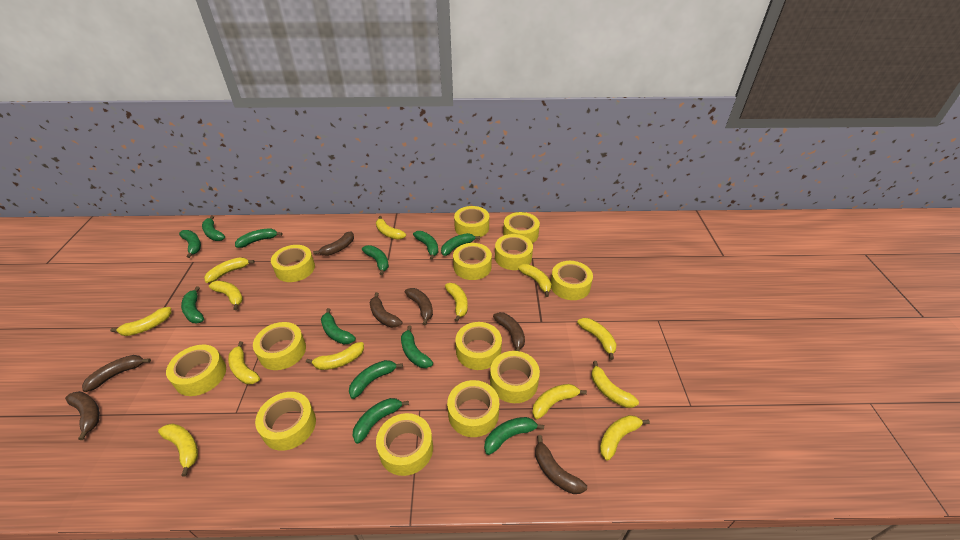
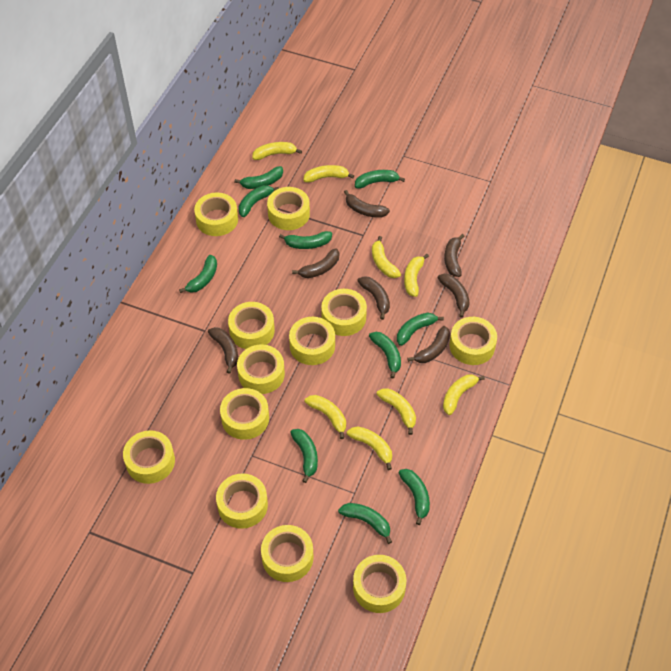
green banana: 12 -> 10
yellow banana: 13 -> 8
yellow tape: 13 -> 12

